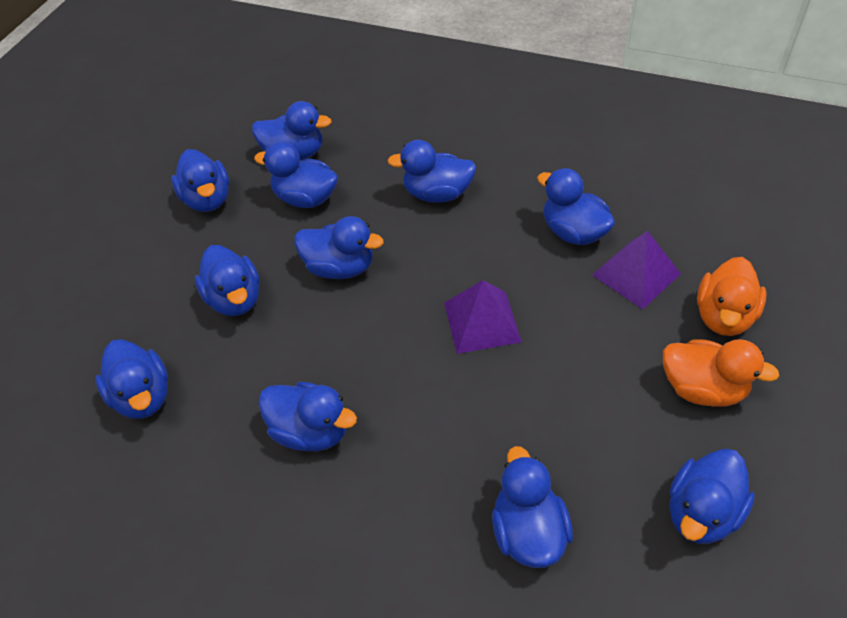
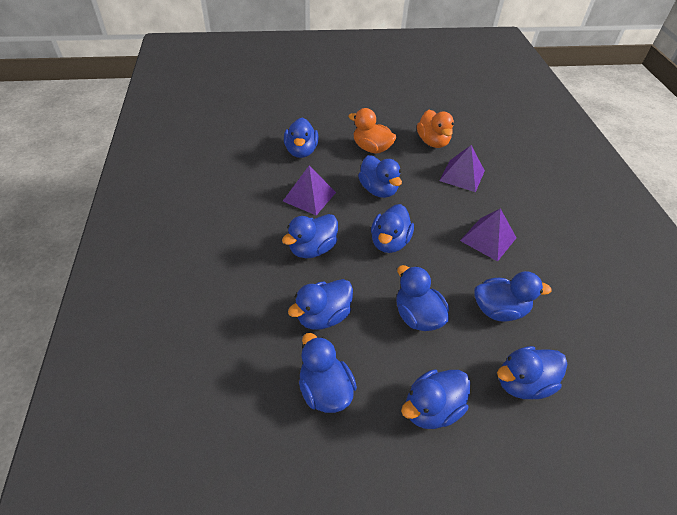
blue duck: 11 -> 10
purple pyramid: 2 -> 3

